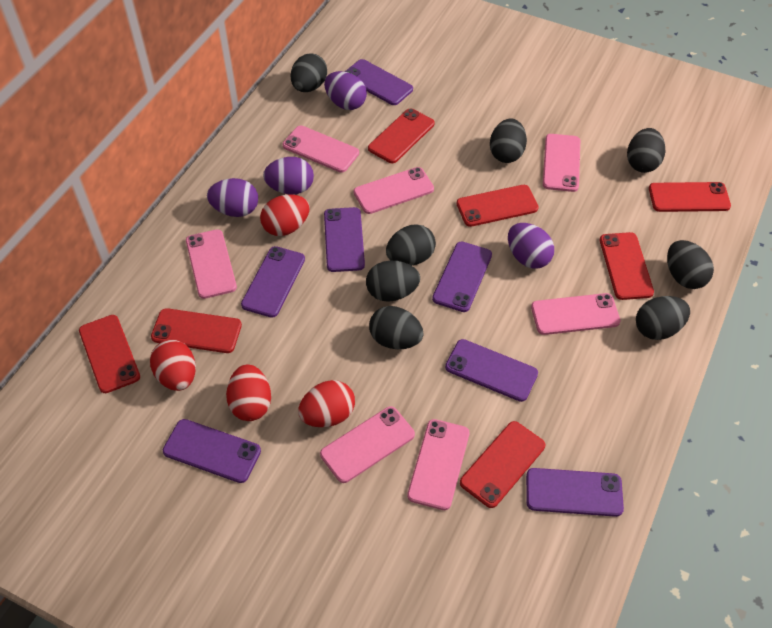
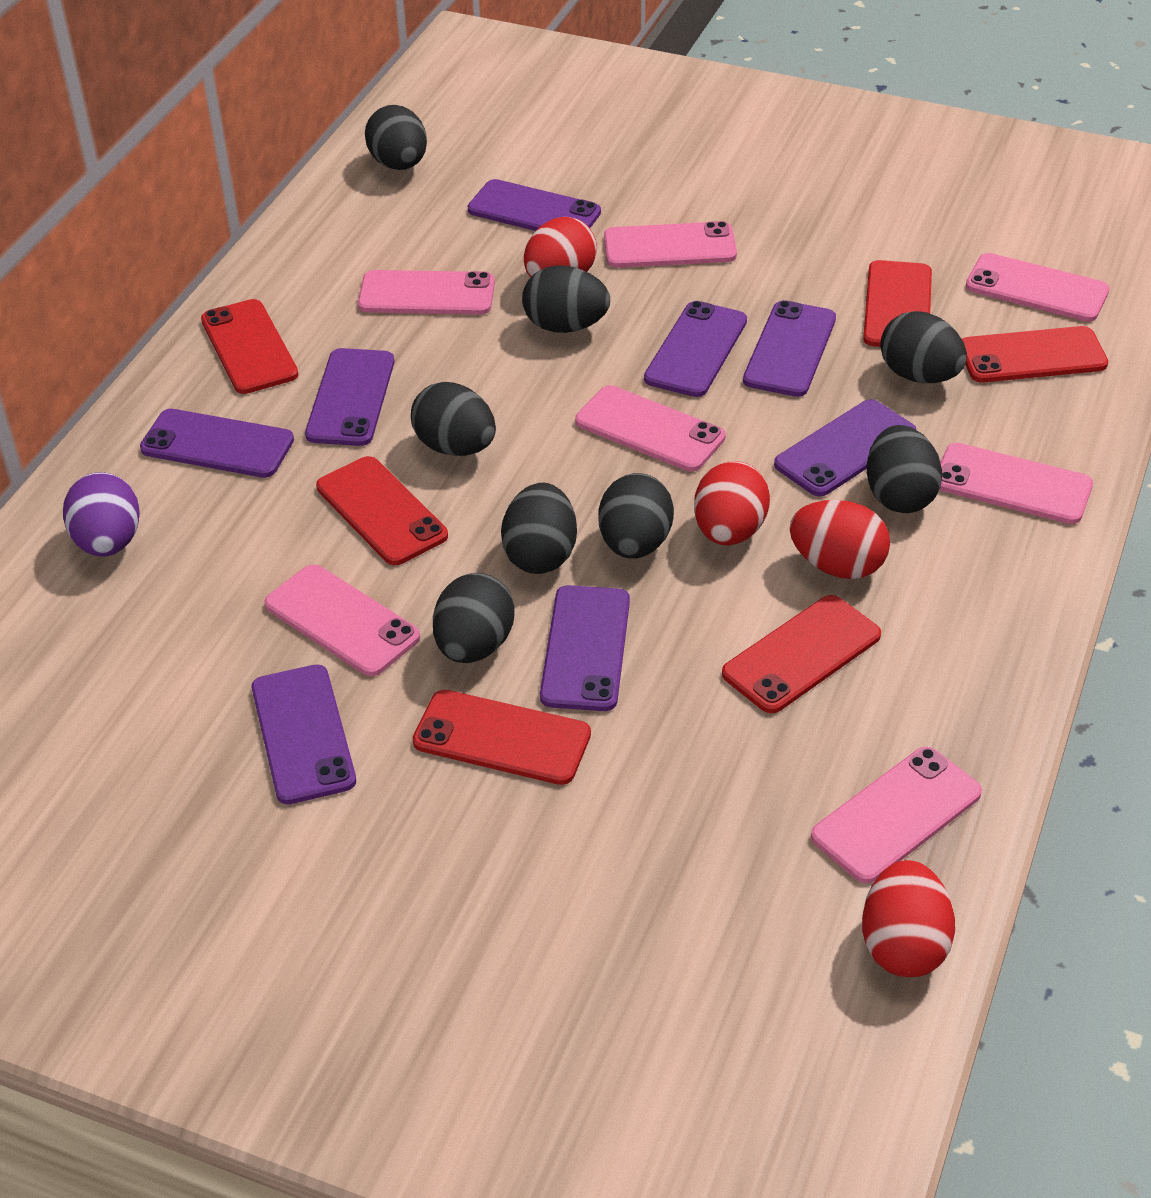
purple egg: 4 -> 1
purple phone: 7 -> 8
red phone: 7 -> 6

